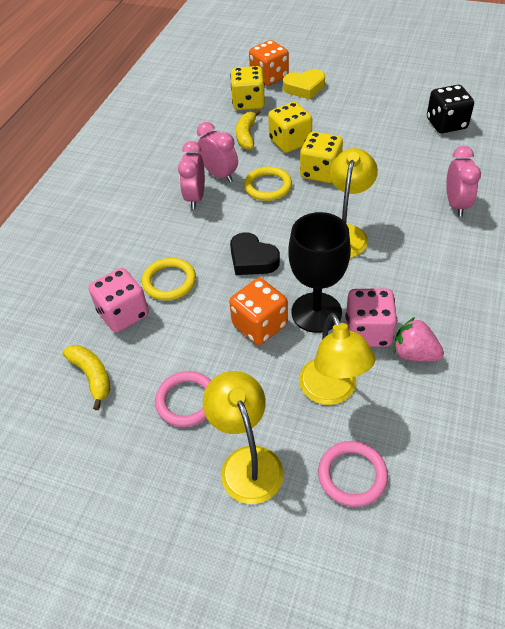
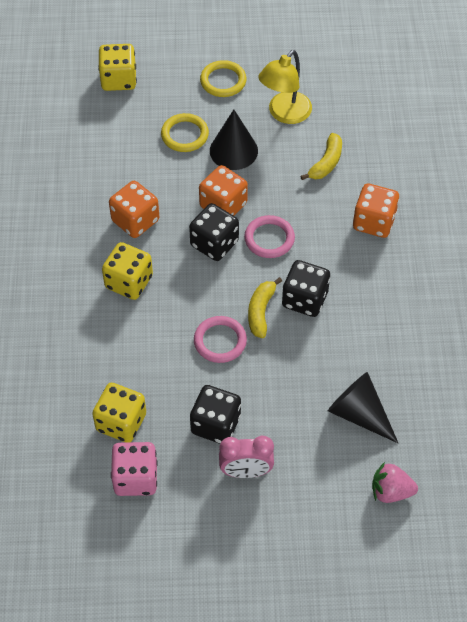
black cone: 0 -> 2
black dice: 1 -> 3
black goblet: 1 -> 0
black heart: 1 -> 0
orange dice: 2 -> 3
pink clock: 3 -> 1
pink dice: 2 -> 1
yellow heart: 1 -> 0
yellow lamp: 3 -> 1

